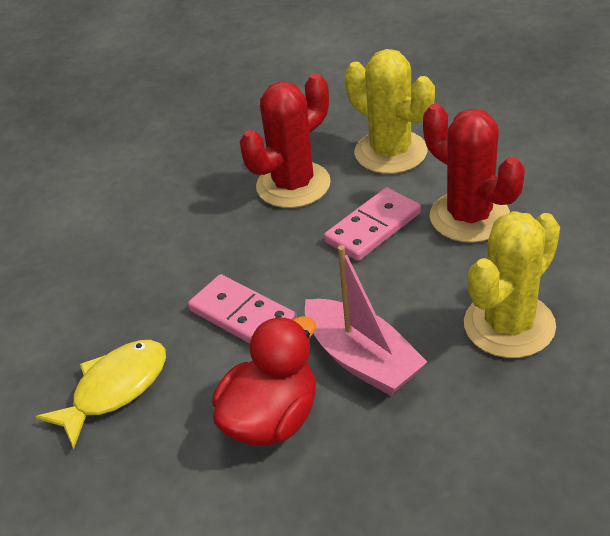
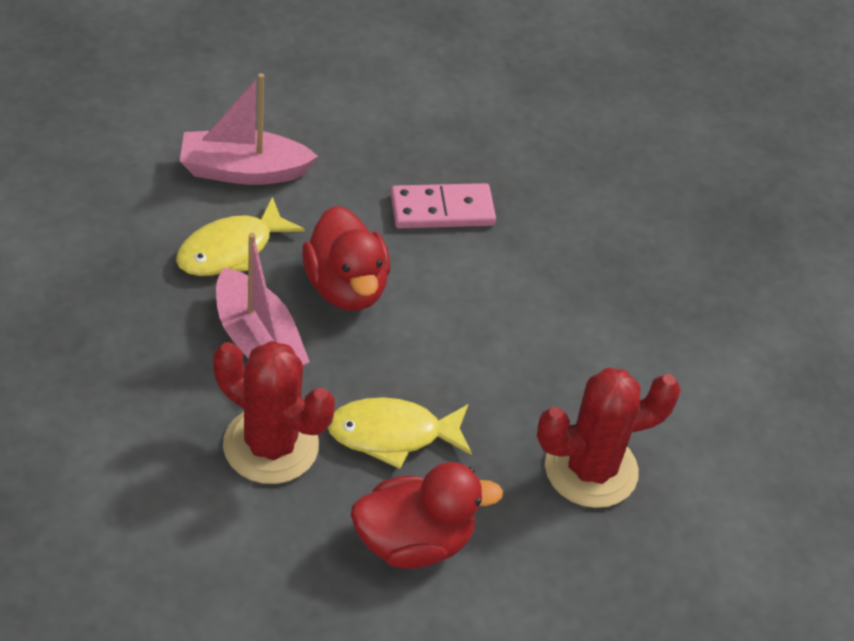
pink boat: 1 -> 2
pink domino: 2 -> 1
red duck: 1 -> 2
yellow cactus: 2 -> 0
yellow fish: 1 -> 2

